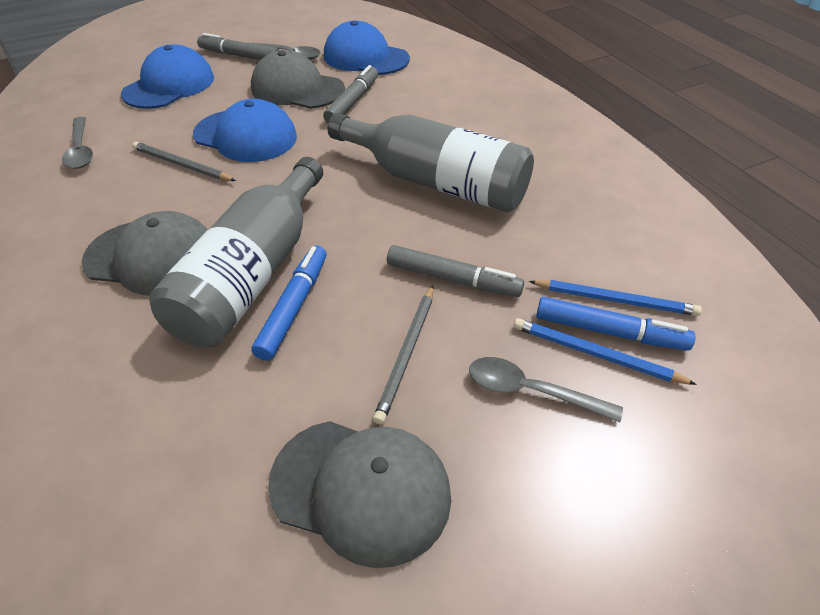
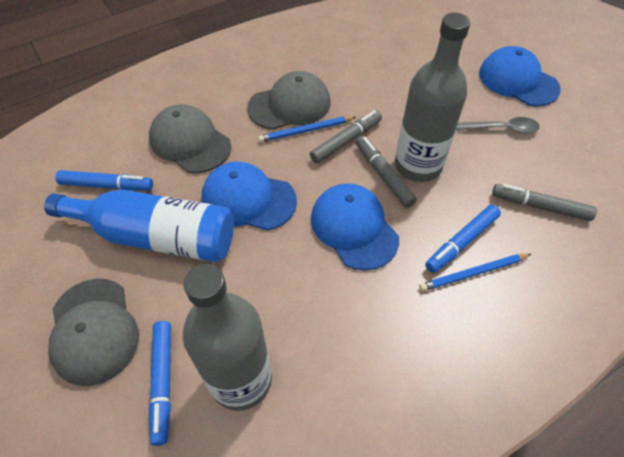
blue bottle: 0 -> 1
blue marker: 2 -> 3
grey pencil: 2 -> 0
grey spoon: 3 -> 1

